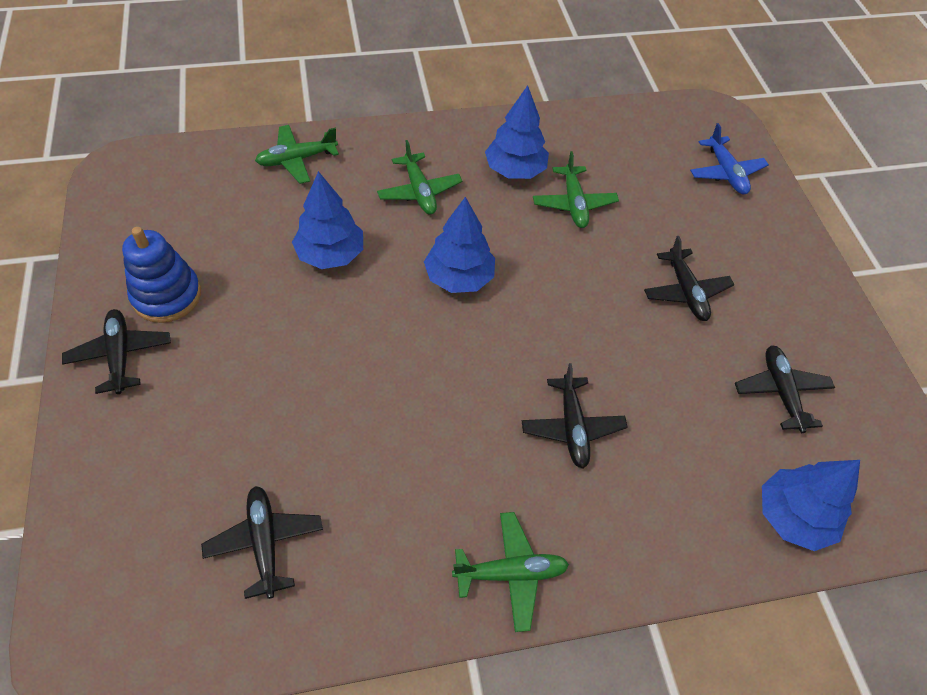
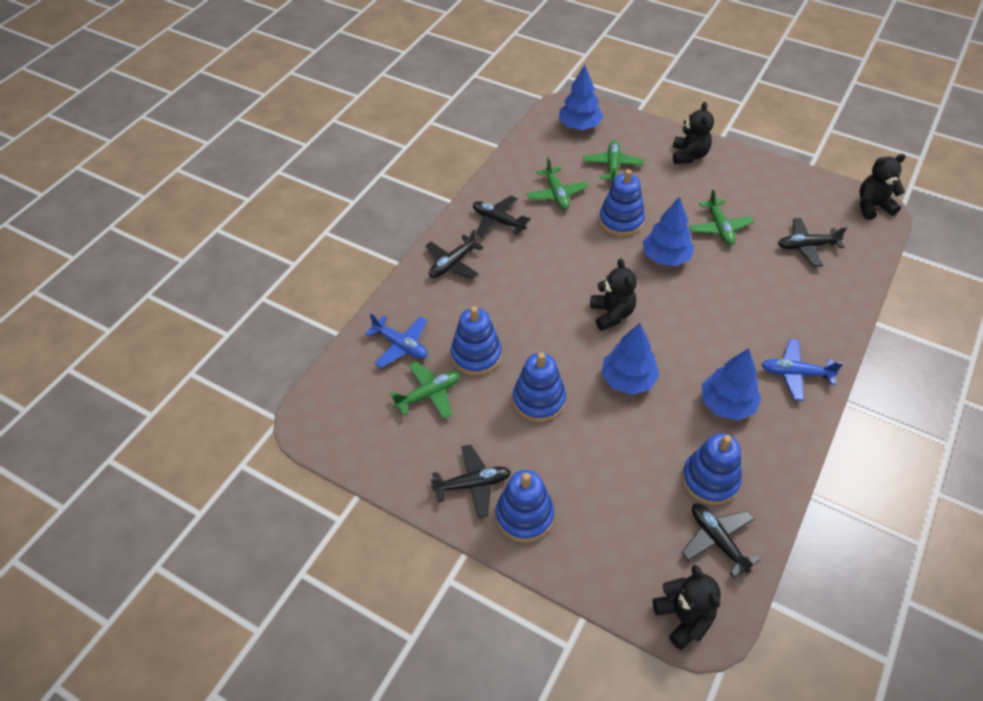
black teddy bear: 0 -> 4
blue plane: 1 -> 2
blue stacking toy: 1 -> 5

